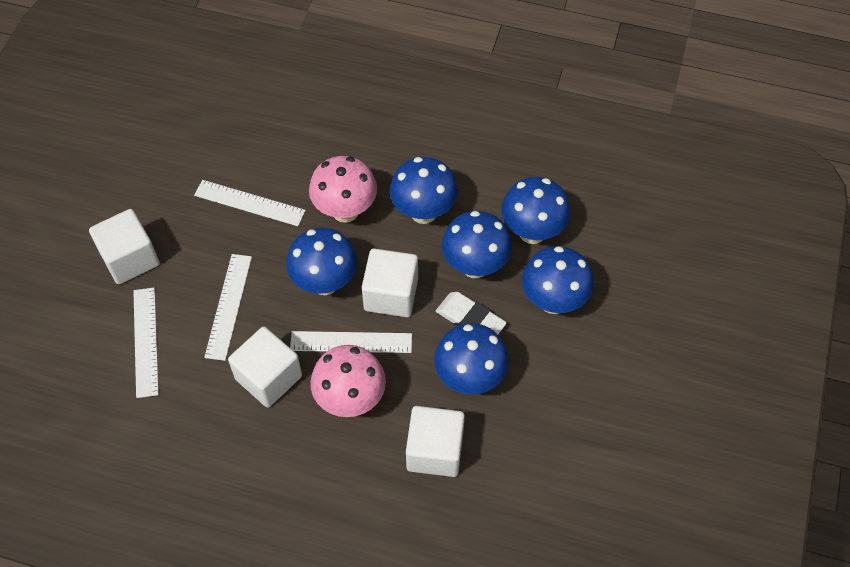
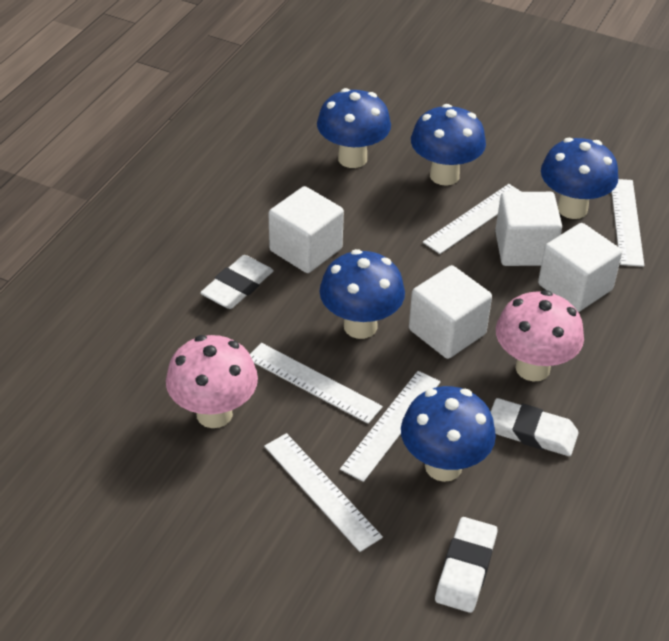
blue mushroom: 6 -> 5
white eraser: 1 -> 3
white ruler: 4 -> 5

